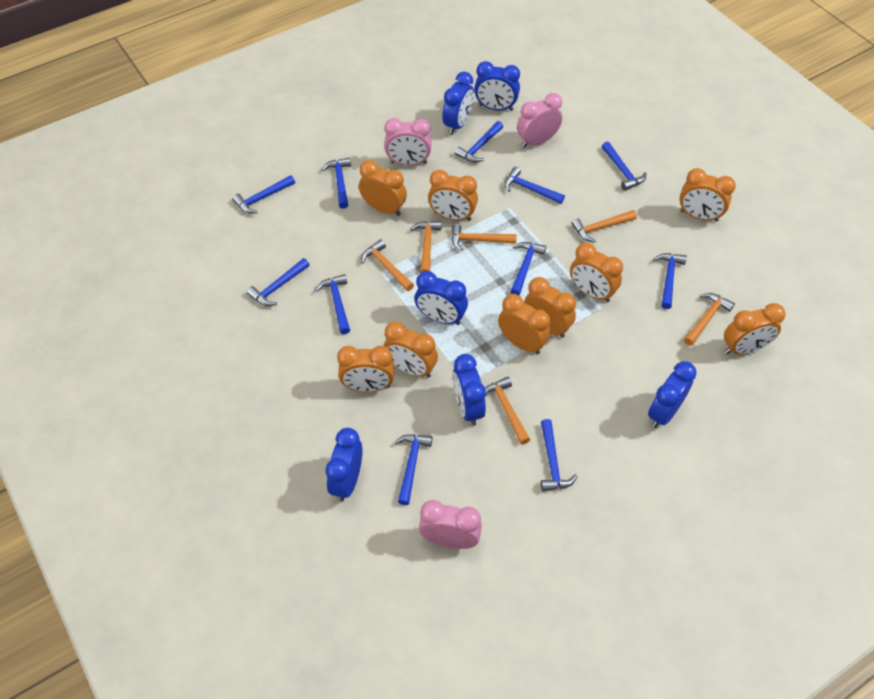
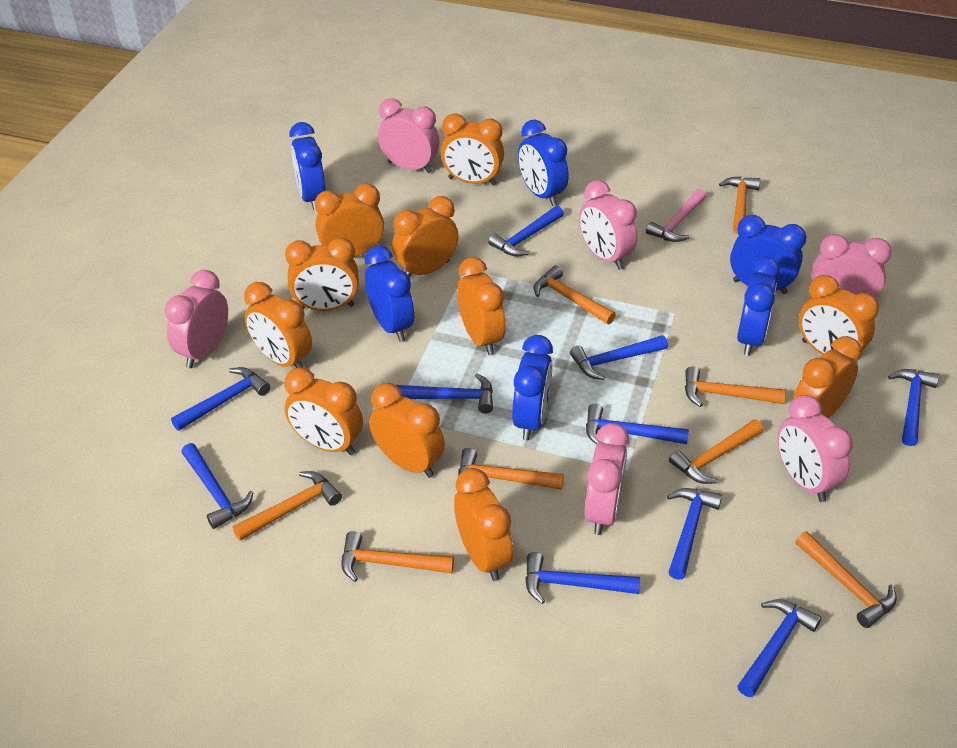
blue hammer: 11 -> 10
orange clock: 9 -> 11
orange hammer: 6 -> 8
pink clock: 3 -> 6
pink hammer: 0 -> 1

